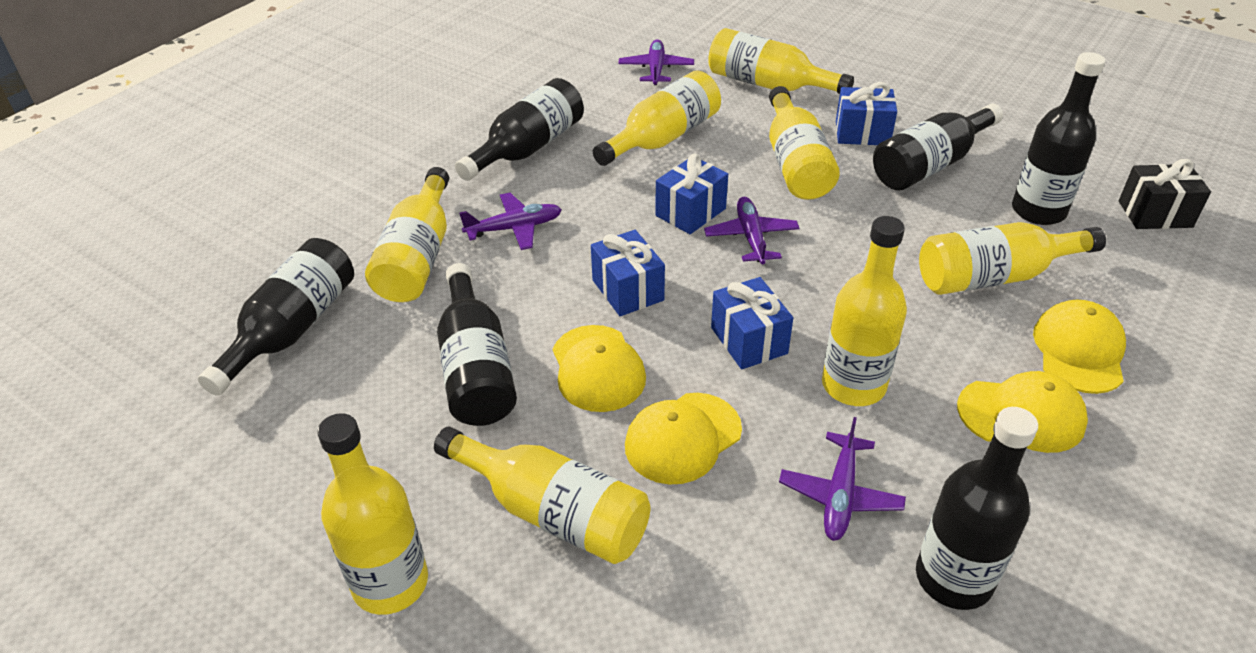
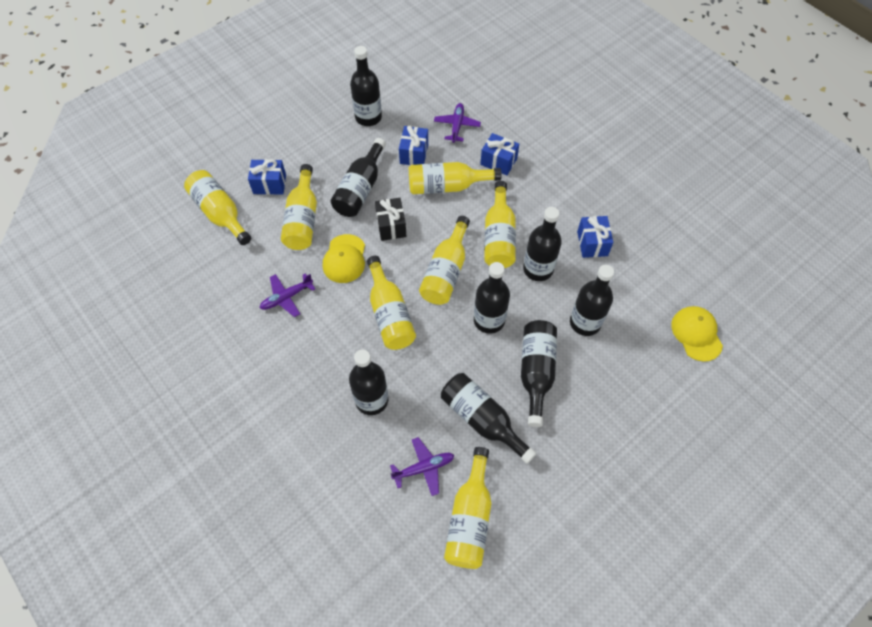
black bottle: 6 -> 8
purple plane: 4 -> 3
yellow bottle: 8 -> 7
yellow cap: 4 -> 2

